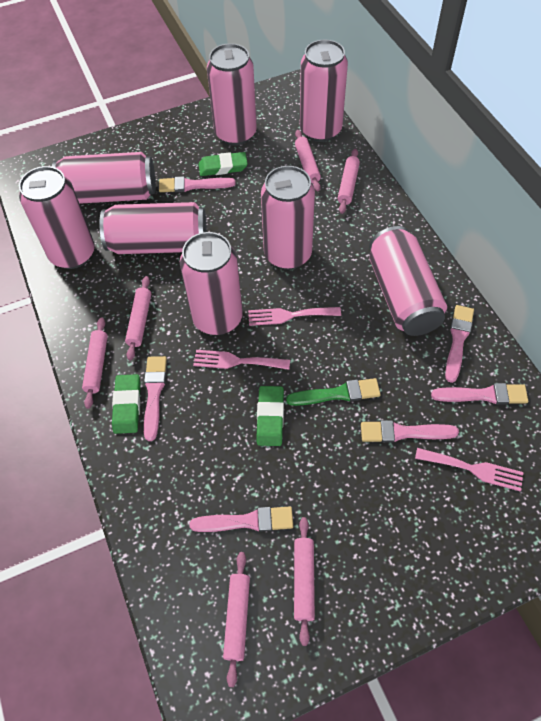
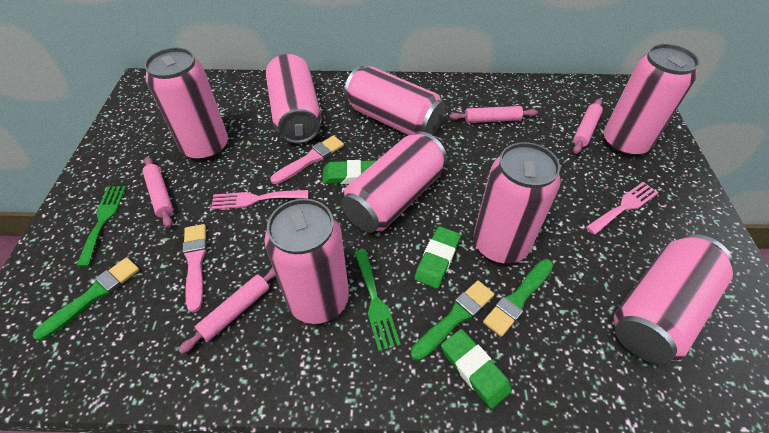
green brush: 1 -> 3
green fork: 0 -> 2
pink brush: 6 -> 2
pink fork: 3 -> 2
pink rolling pin: 6 -> 4

